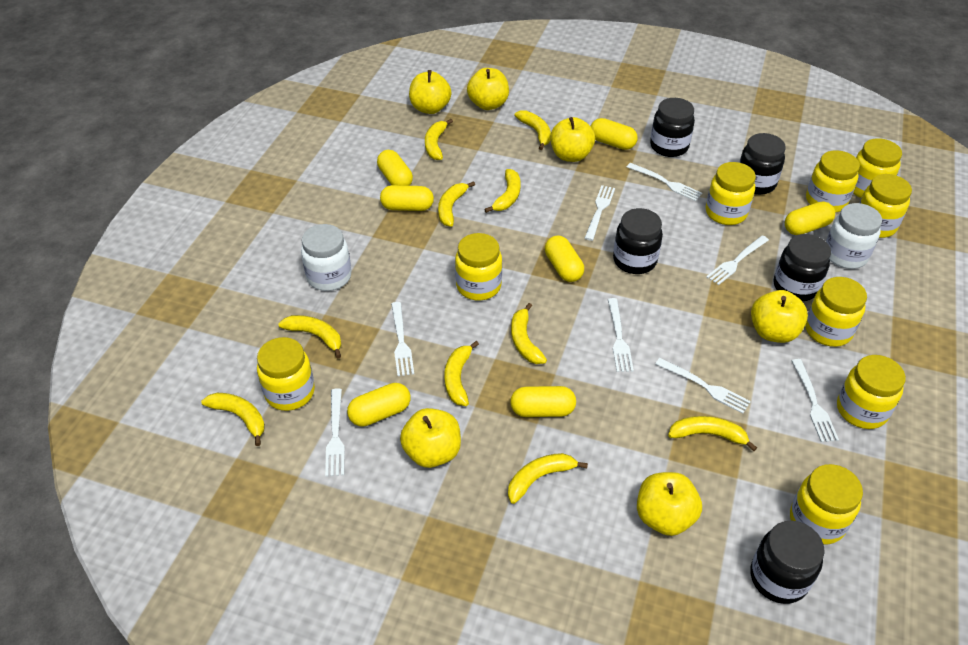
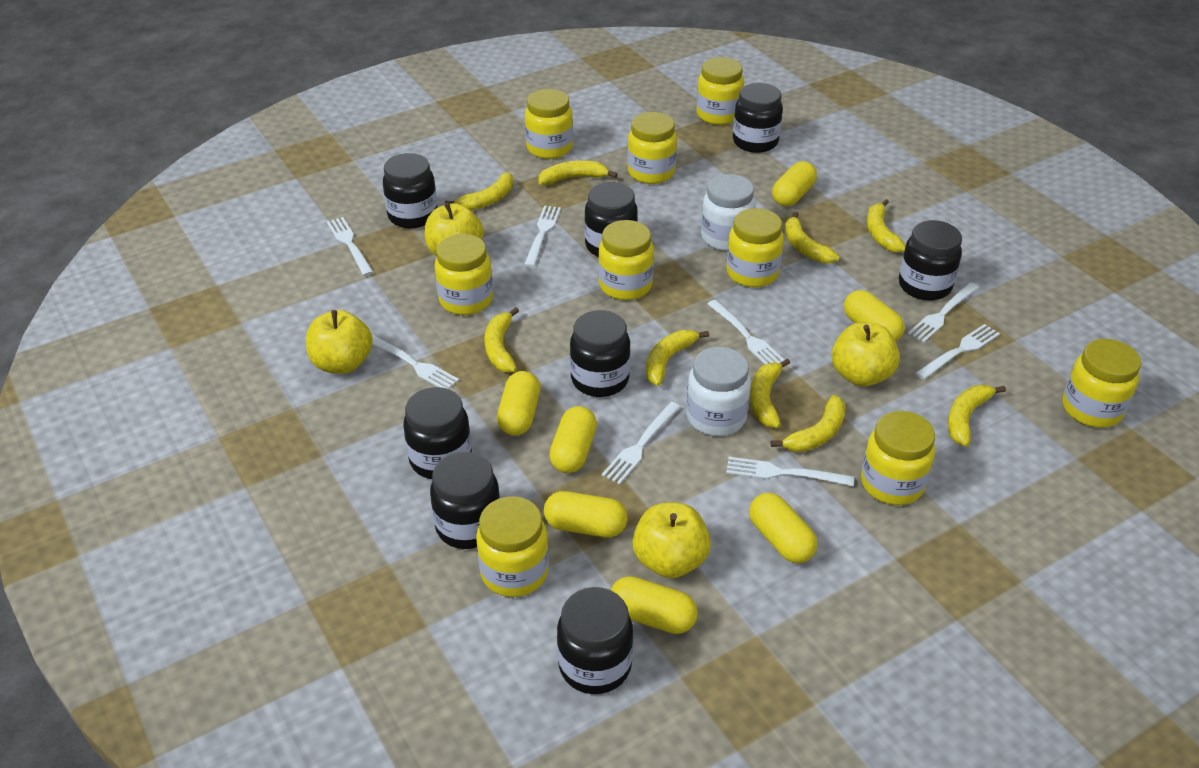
black jar: 5 -> 8
yellow apple: 6 -> 4
yellow banana: 10 -> 9

